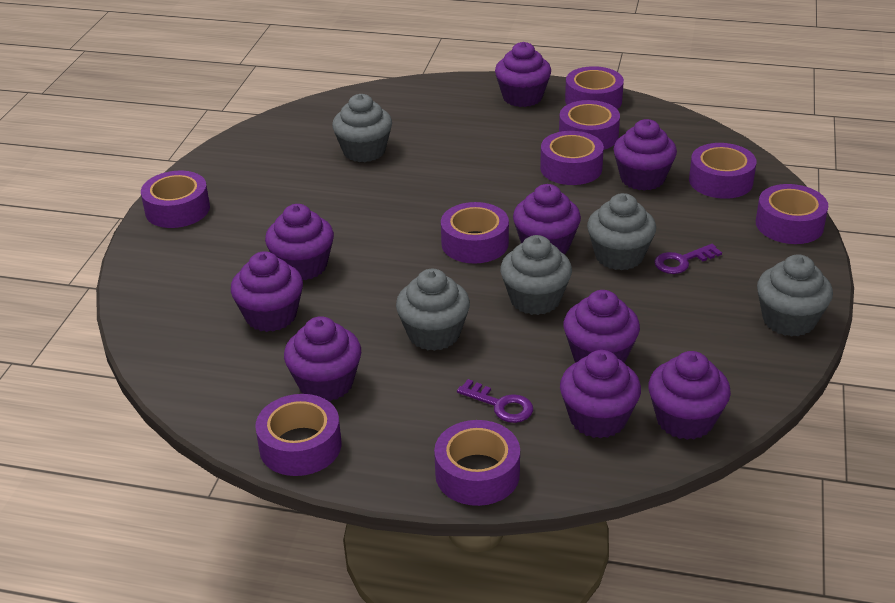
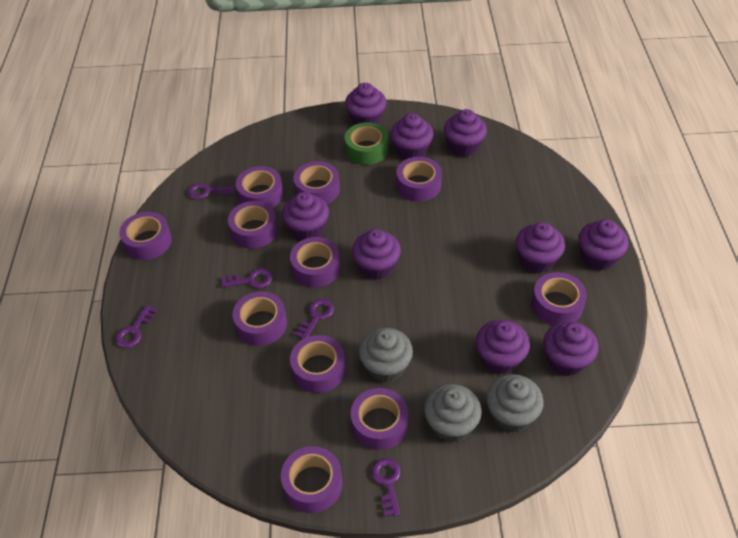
green tape: 0 -> 1
grey cupcake: 5 -> 3
purple key: 2 -> 5
purple tape: 9 -> 11

